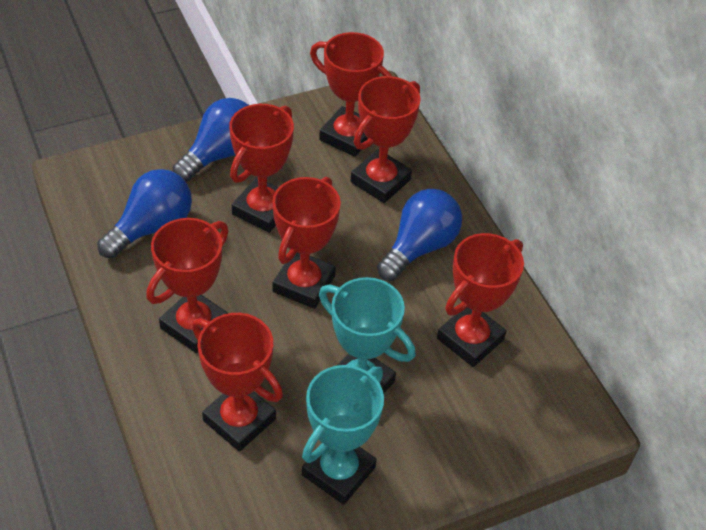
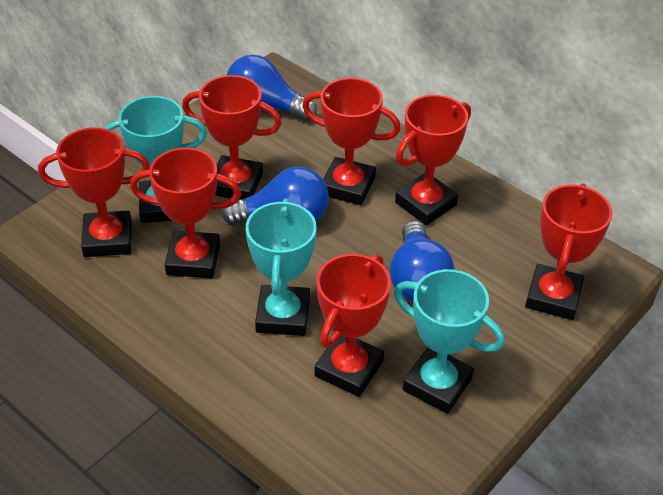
turquoise trophy: 2 -> 3

